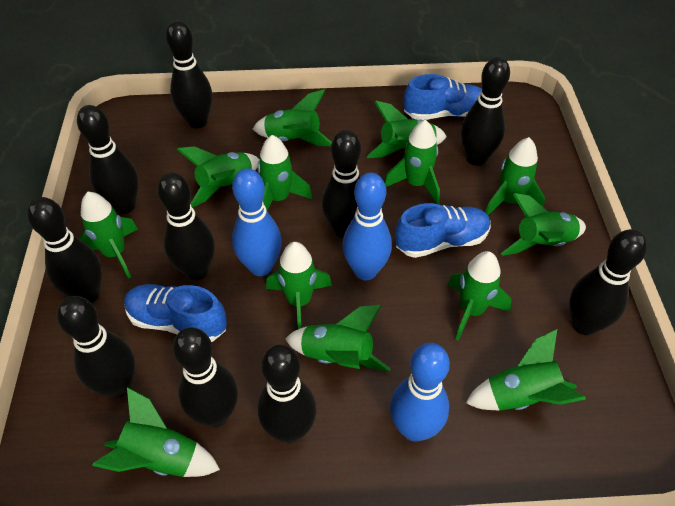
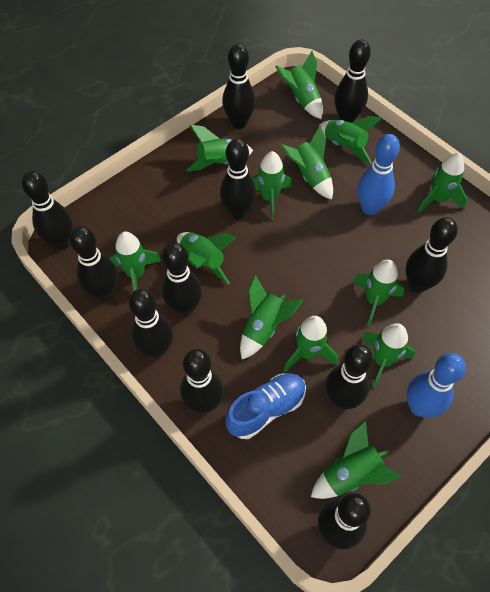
black bowling pin: 10 -> 11
blue bowling pin: 3 -> 2
blue shoe: 3 -> 1

